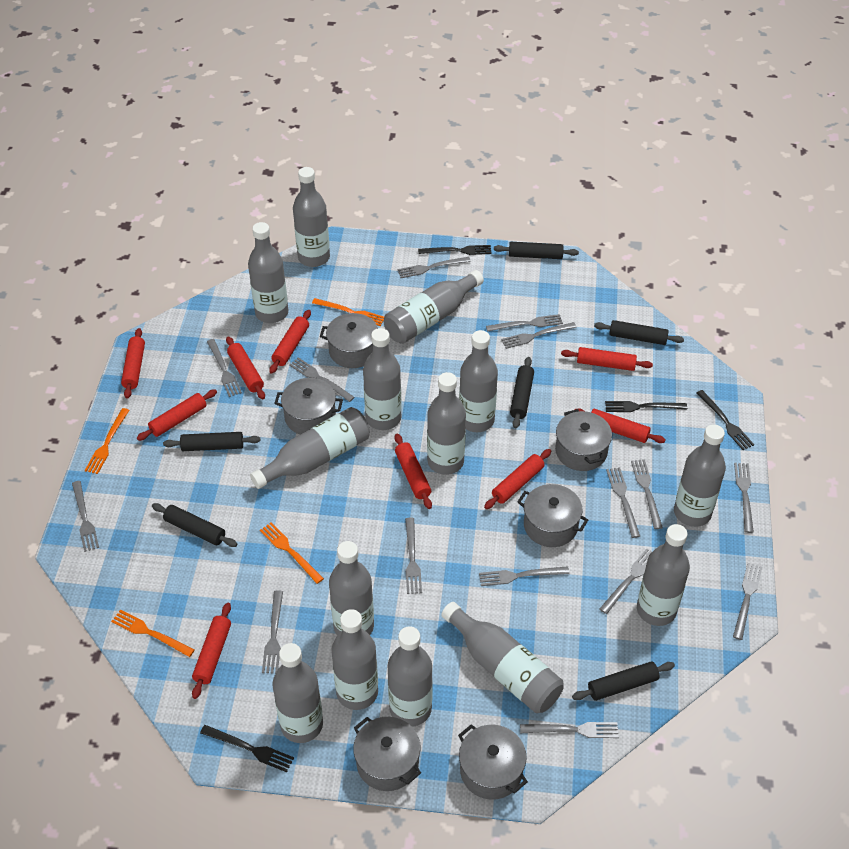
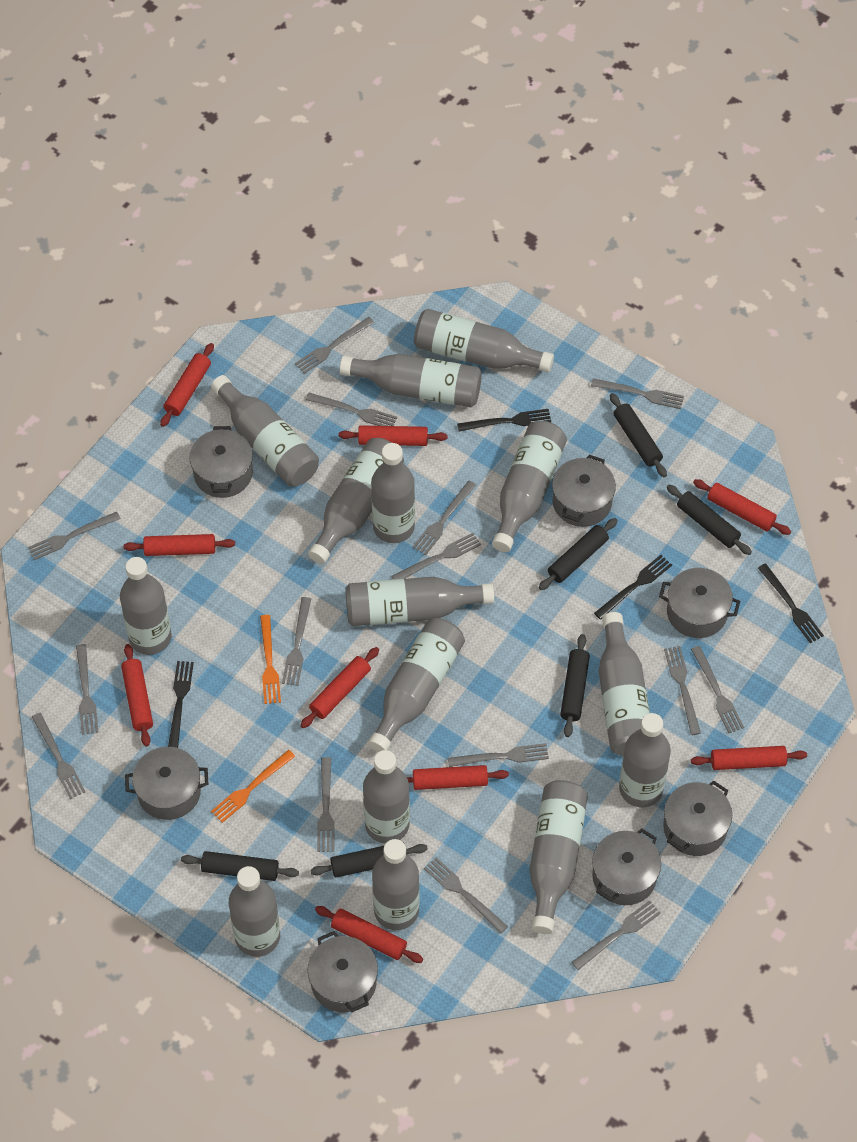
grey bottle: 14 -> 15
grey pot: 6 -> 7
orange fork: 4 -> 2

